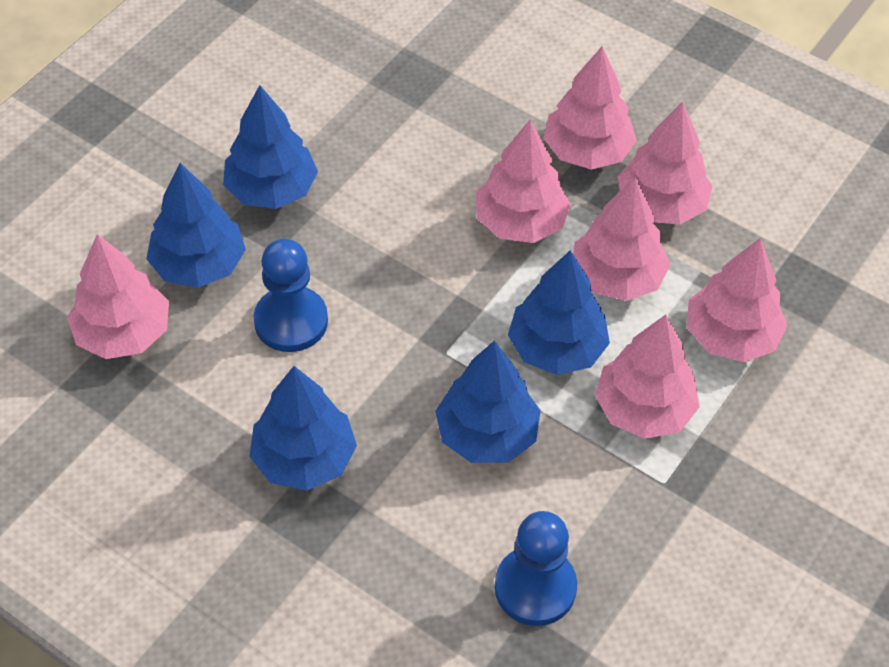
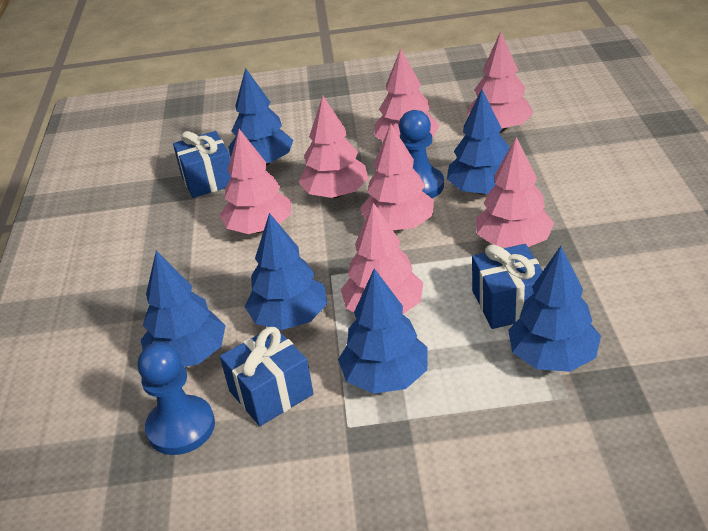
blue gift: 0 -> 3
blue tree: 5 -> 6

